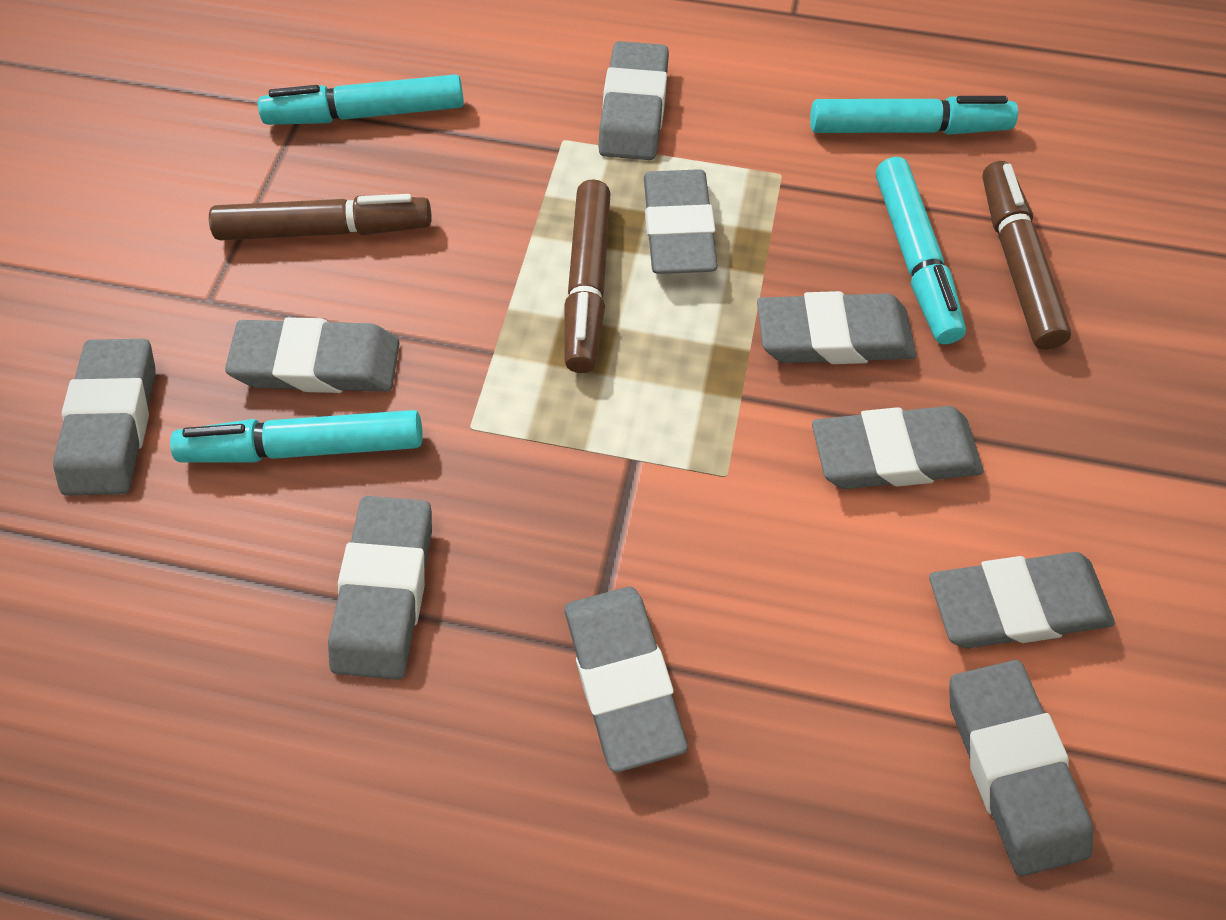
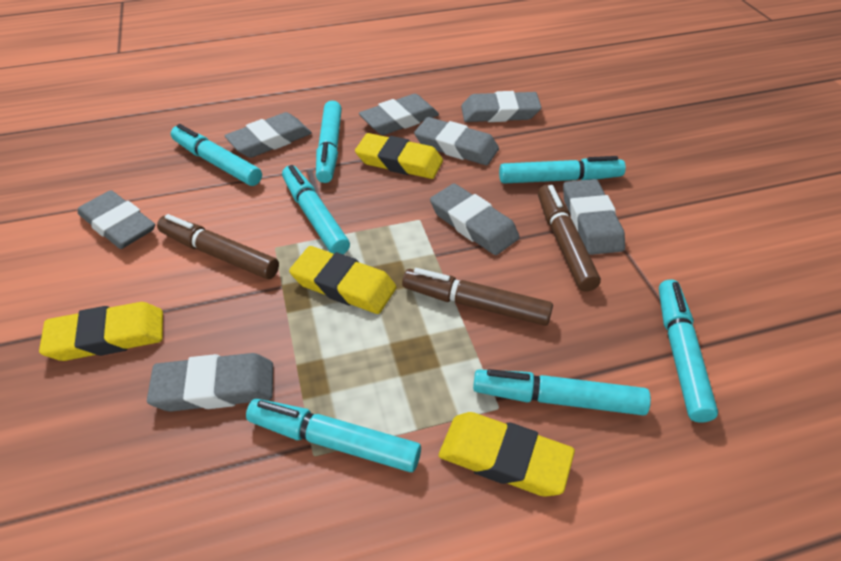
grey eraser: 10 -> 8
turquoise marker: 4 -> 7
yellow eraser: 0 -> 4

